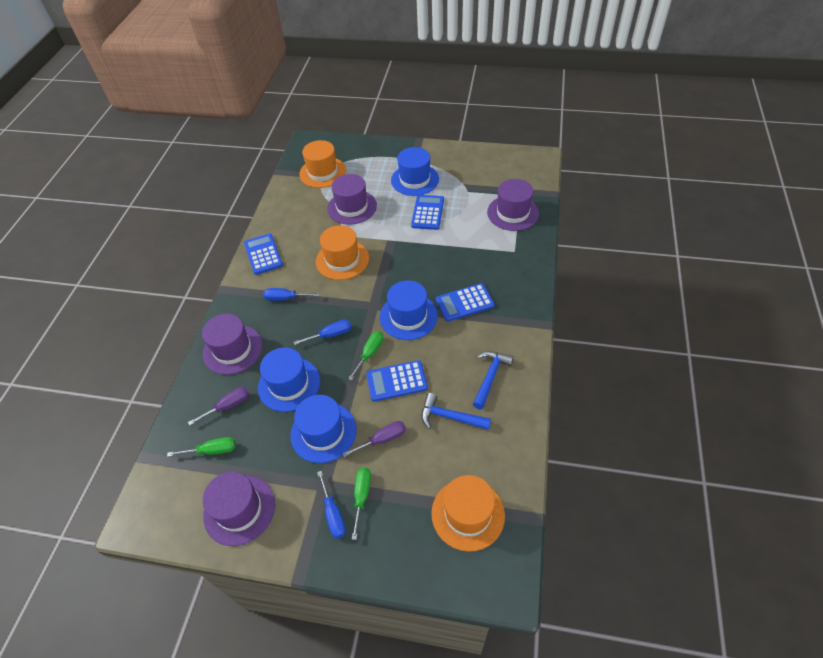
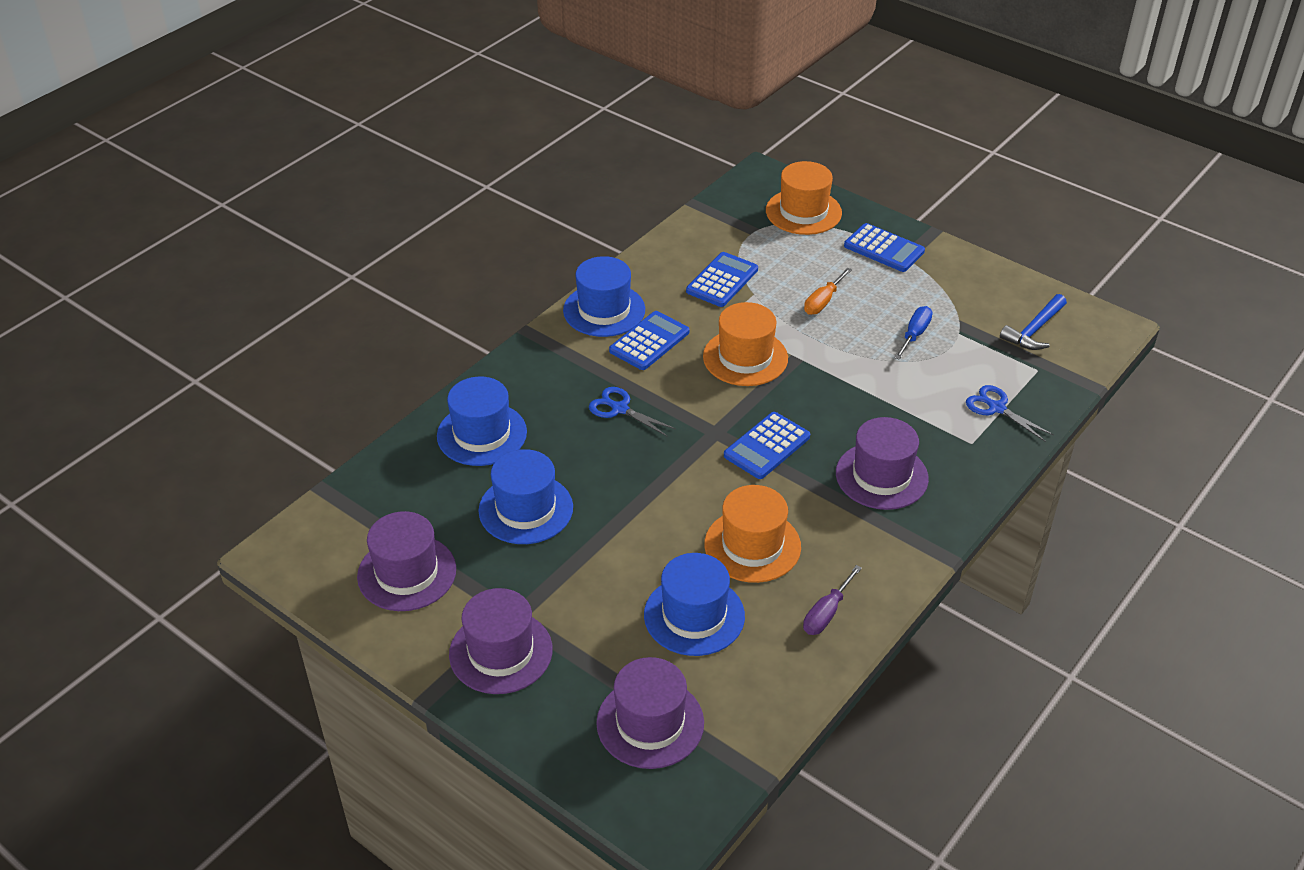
blue hammer: 2 -> 1
blue scissors: 0 -> 2
blue screwdriver: 3 -> 1
green screwdriver: 3 -> 0
orange screwdriver: 0 -> 1
purple screwdriver: 2 -> 1

